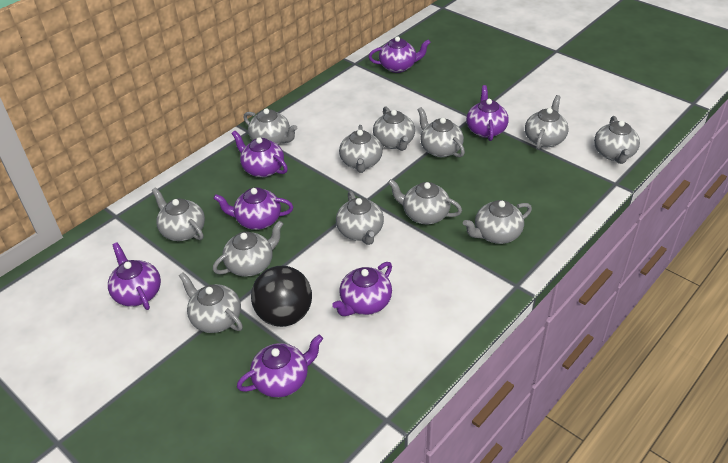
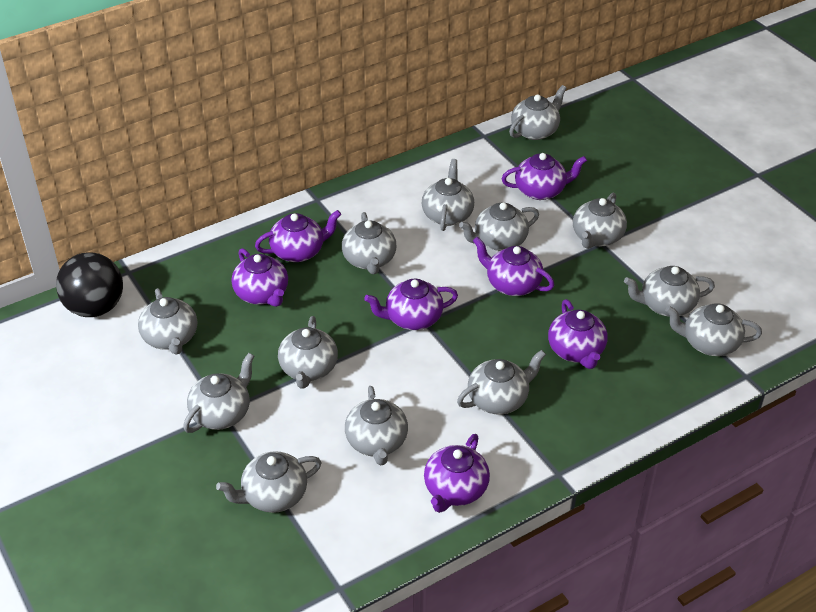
grey teapot: 12 -> 13

